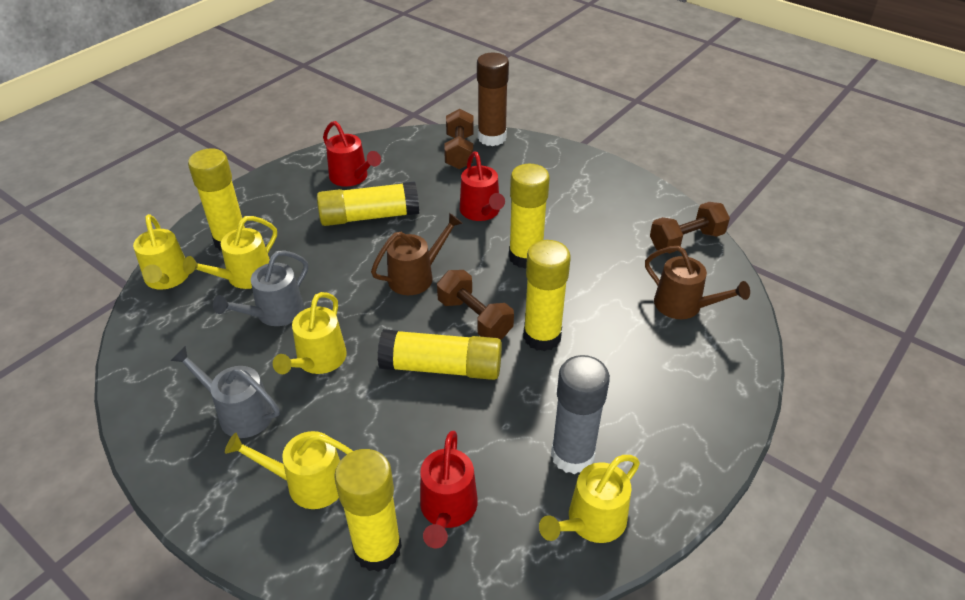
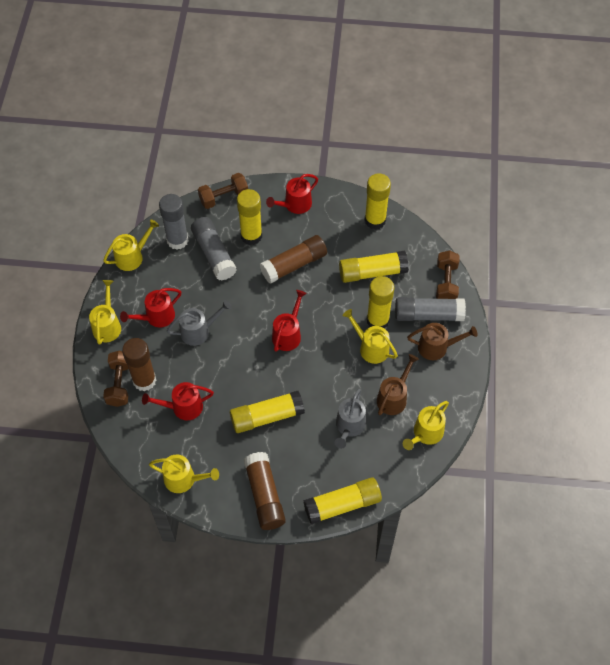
brown glue stick: 1 -> 3
grey glue stick: 1 -> 3
red watering can: 3 -> 4

